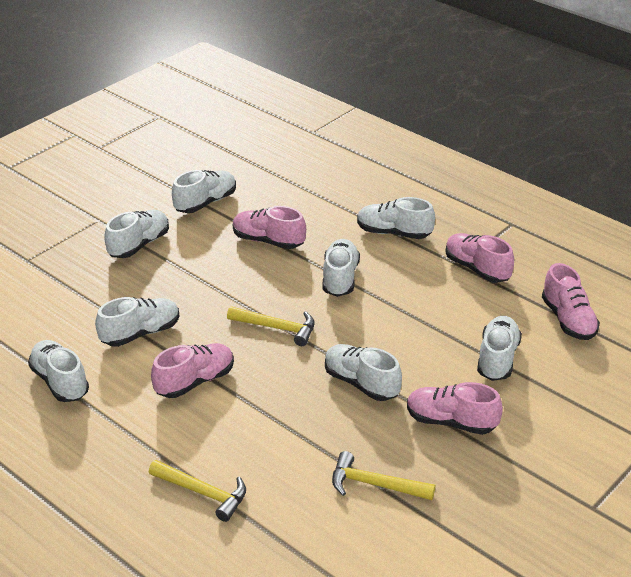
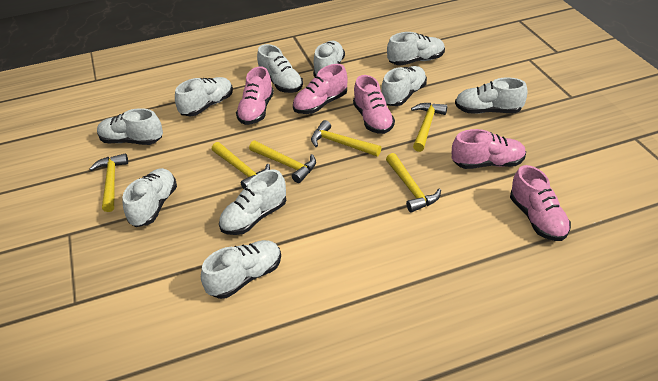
white shoe: 8 -> 10
yellow hammer: 3 -> 6

